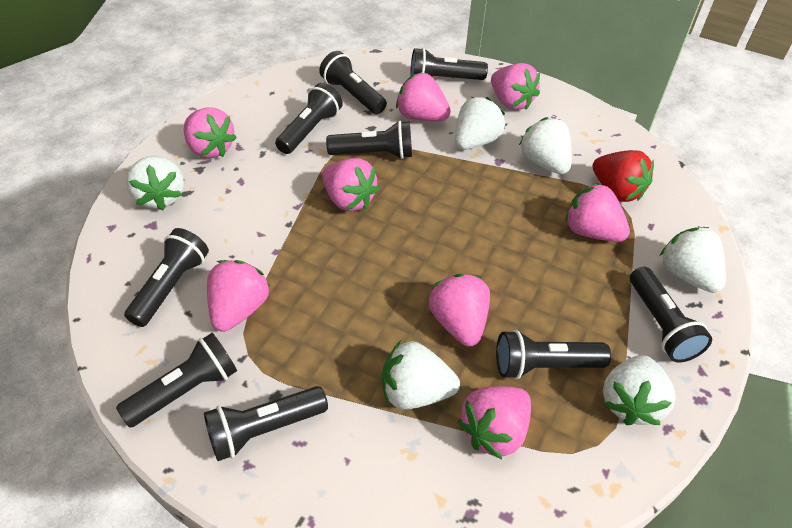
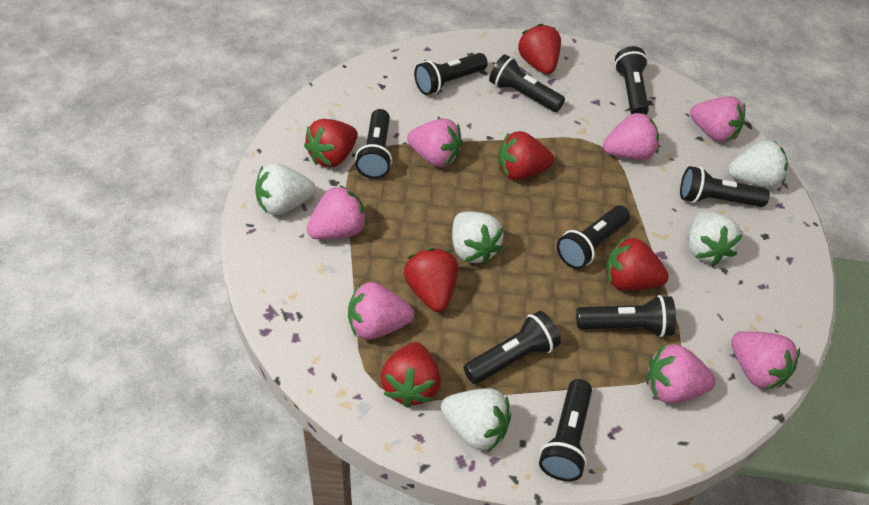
pink strawberry: 8 -> 7
red strawberry: 1 -> 6
white strawberry: 6 -> 5

